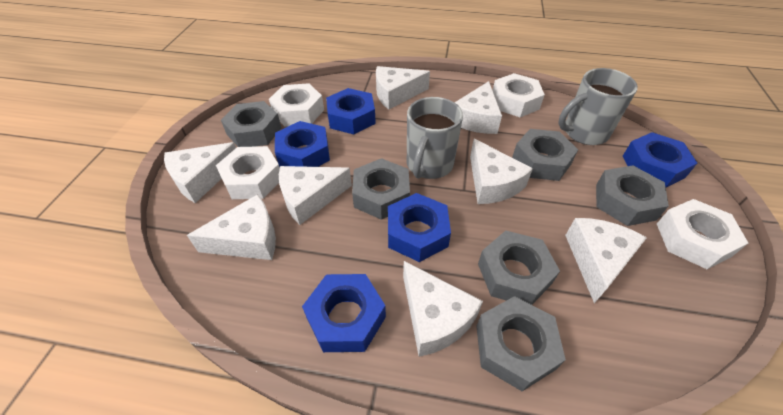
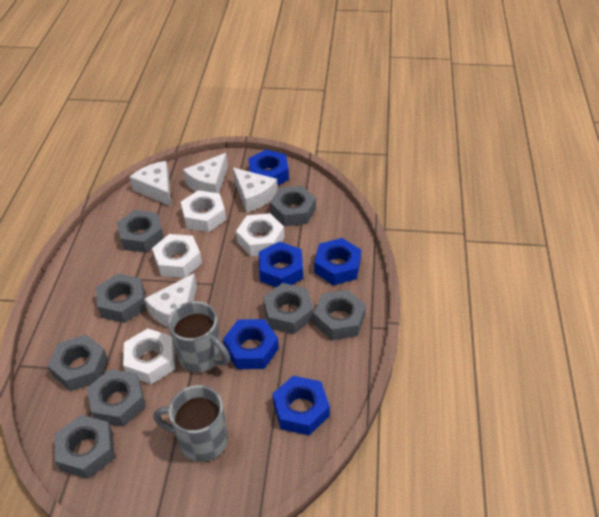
grey nut: 6 -> 8
white cheese: 8 -> 4

